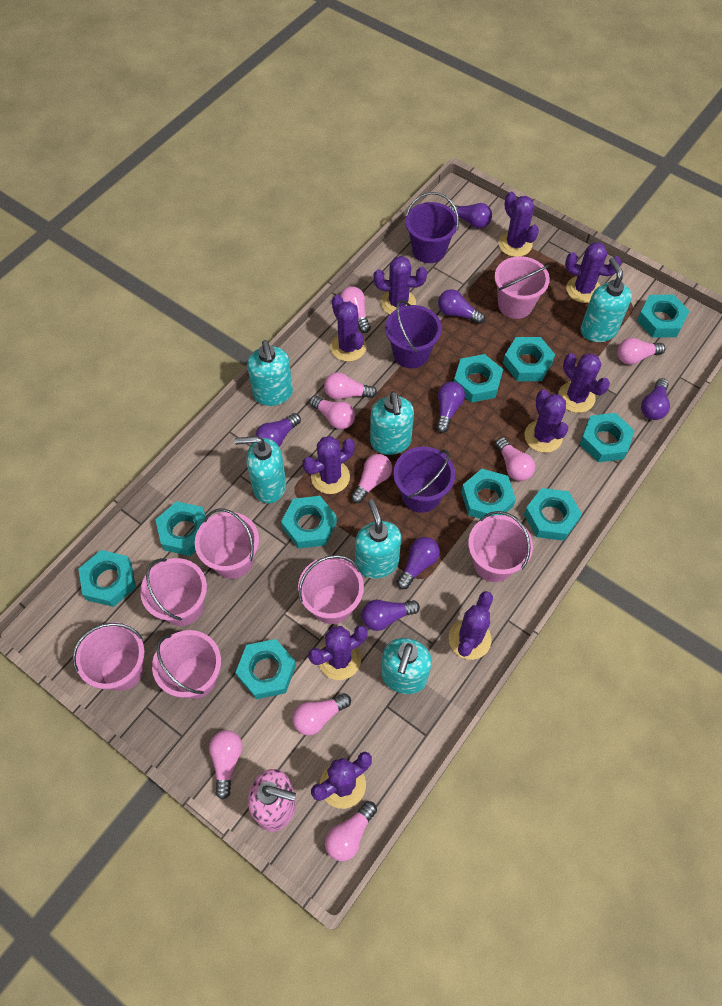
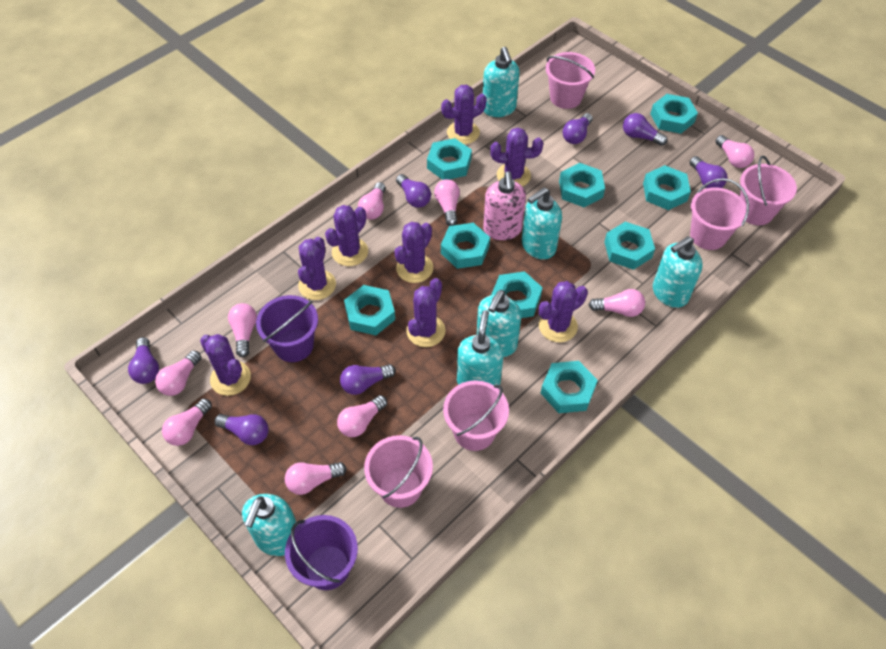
pink bucket: 7 -> 5
purple bucket: 3 -> 2
purple cactus: 10 -> 8
turquoise nut: 10 -> 9

